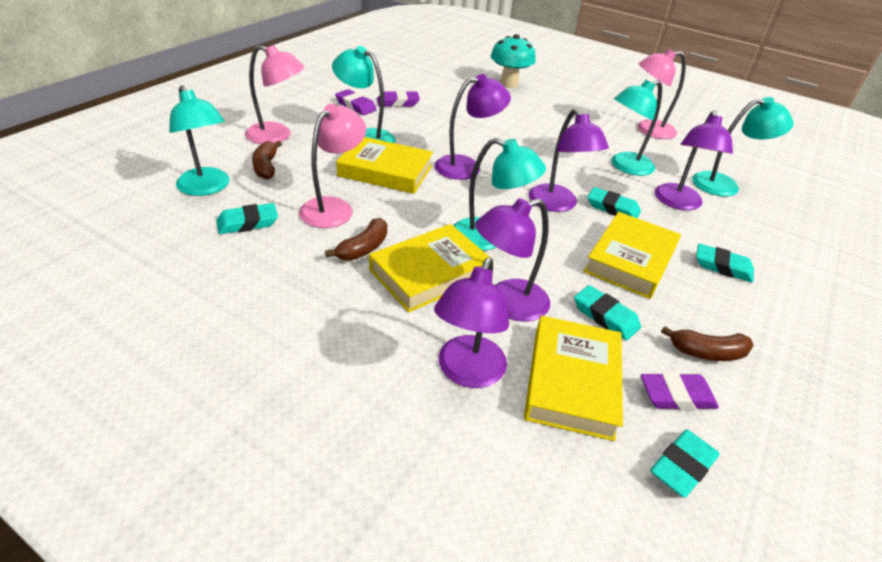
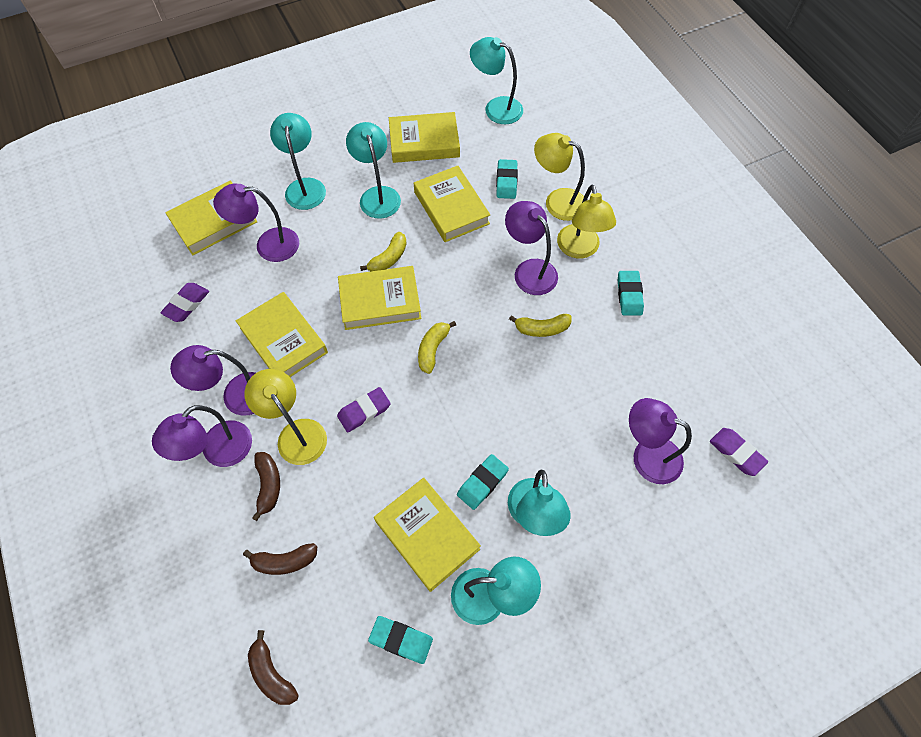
pink lamp: 3 -> 0
turquoise eraser: 5 -> 4
turquoise mushroom: 1 -> 0
yellow banana: 0 -> 3
yellow book: 4 -> 6
yellow lamp: 0 -> 3

